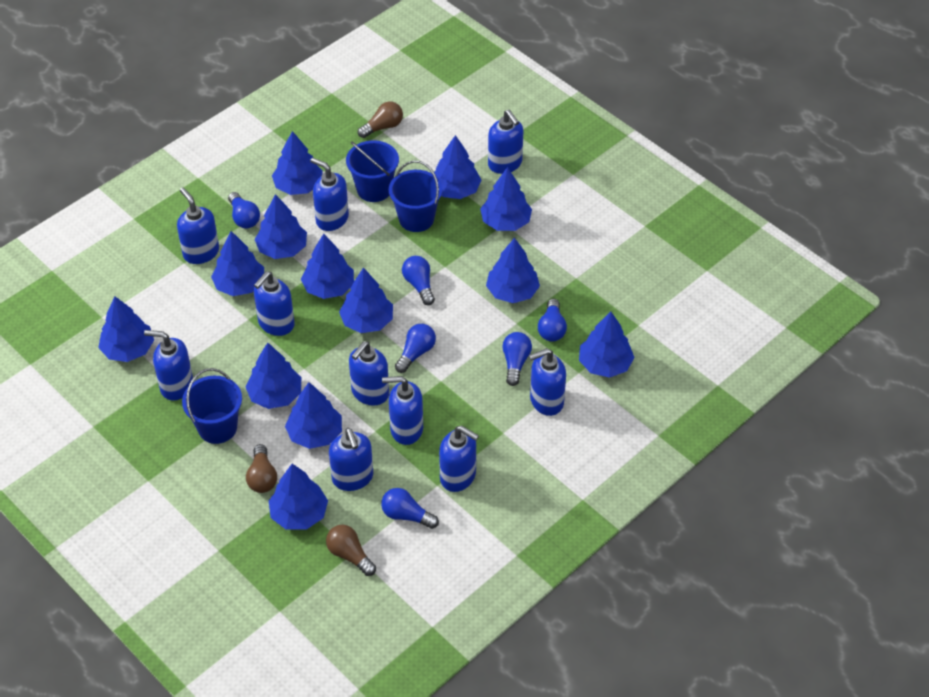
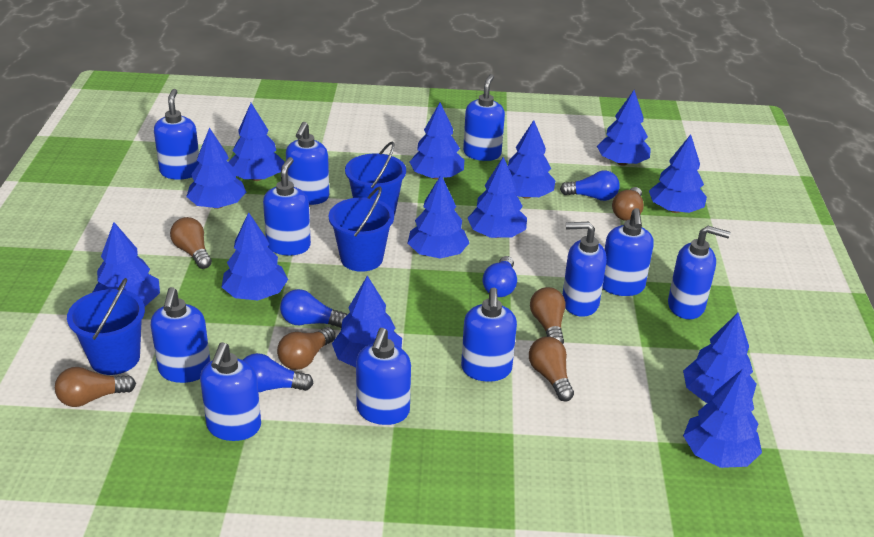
blue light bulb: 6 -> 4
blue soap dispenser: 10 -> 11
brown light bulb: 3 -> 6

